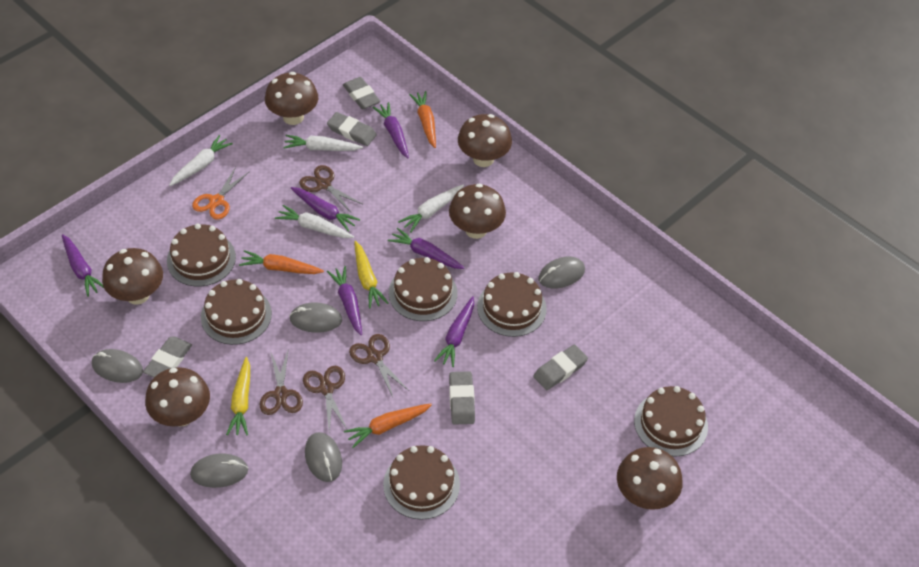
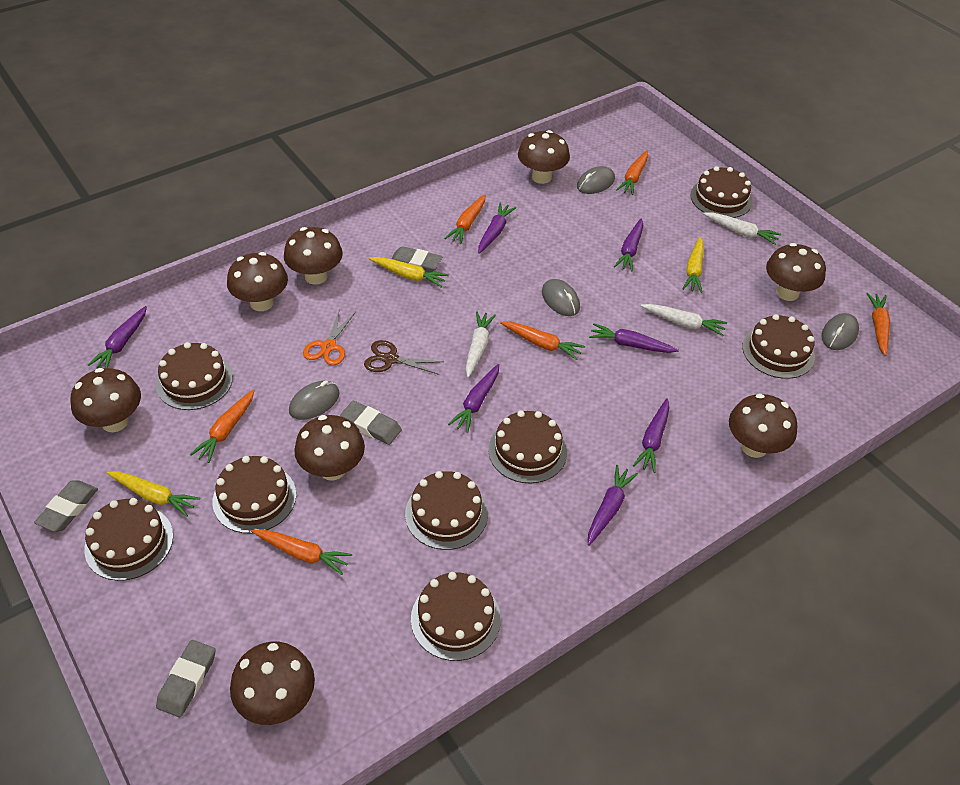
brown cake: 6 -> 8
brown mushroom: 6 -> 8
brown scissors: 4 -> 1
grey eraser: 5 -> 4
grey mouse: 5 -> 4
orange carrot: 3 -> 6
purple carrot: 6 -> 7
white carrot: 4 -> 3
yellow carrot: 2 -> 3

